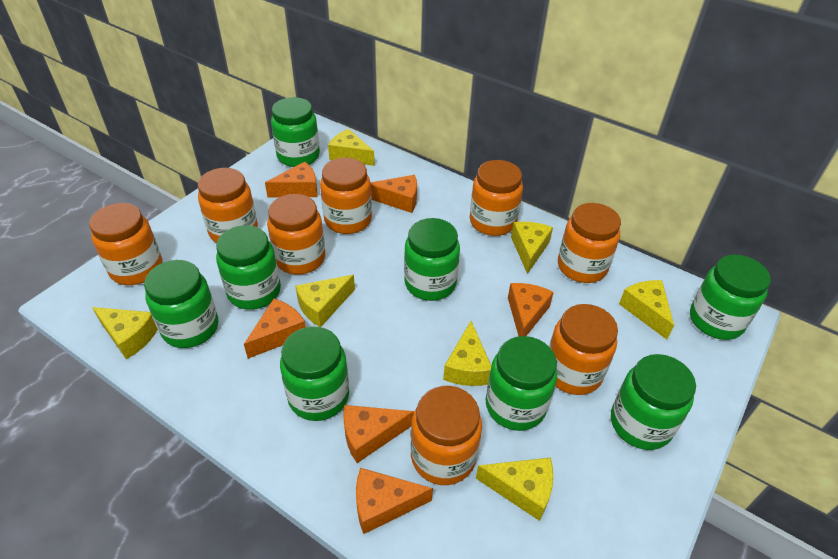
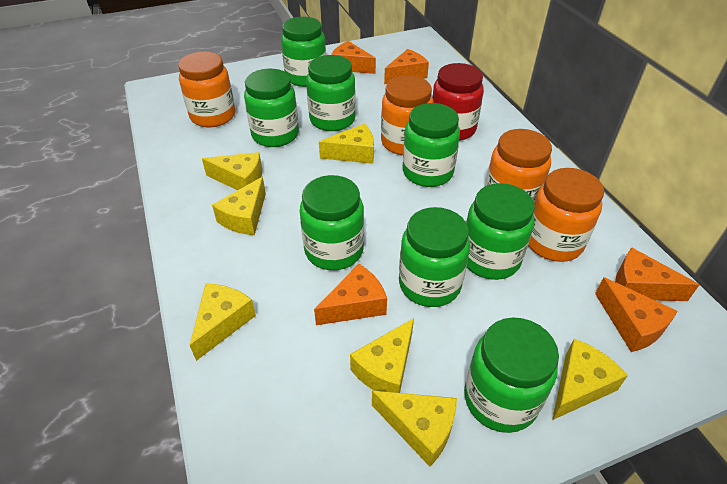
orange cheese: 6 -> 5
orange jar: 8 -> 4
red jar: 0 -> 1

